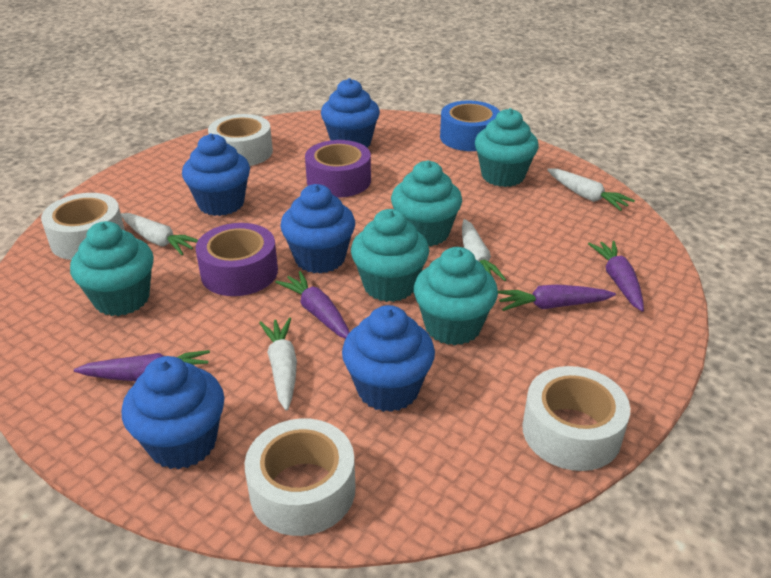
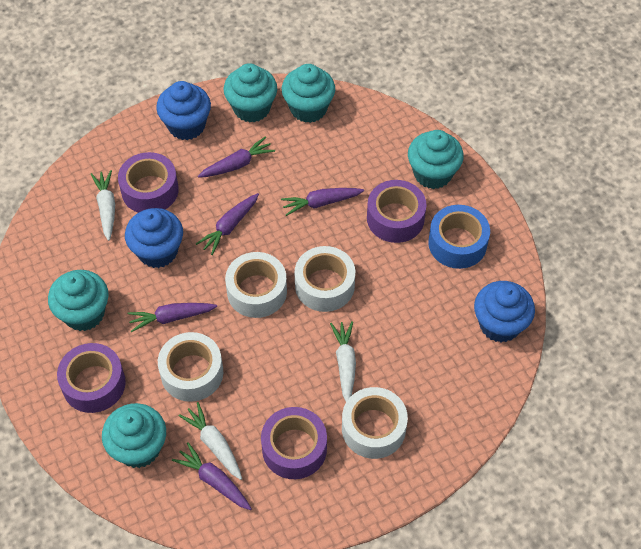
blue cupcake: 5 -> 3
purple carrot: 4 -> 5
purple tape: 2 -> 4
white carrot: 4 -> 3

